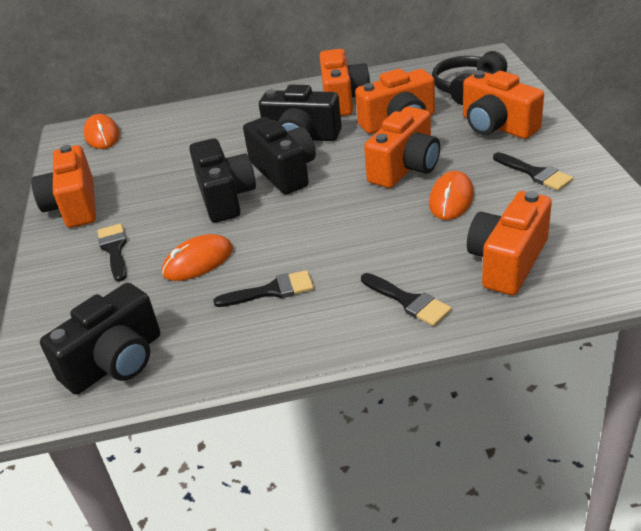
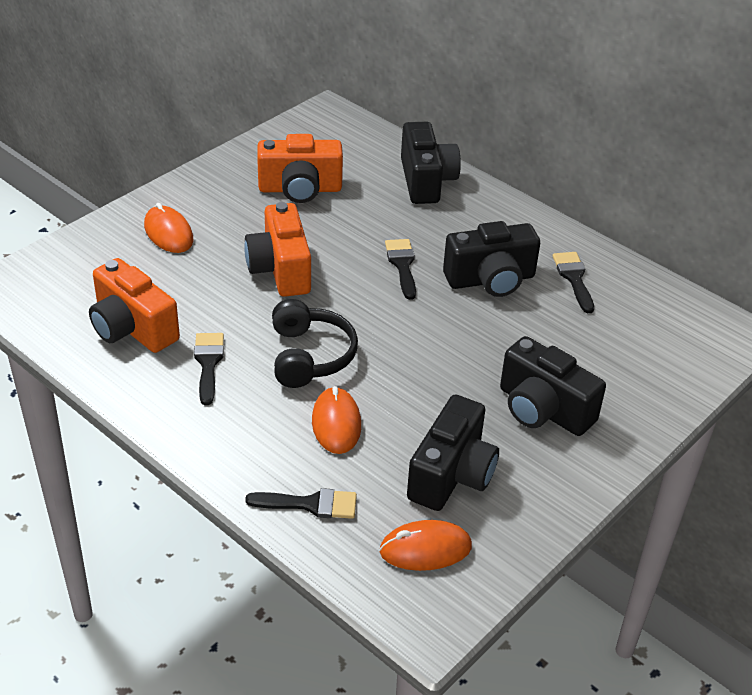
orange camera: 6 -> 3

